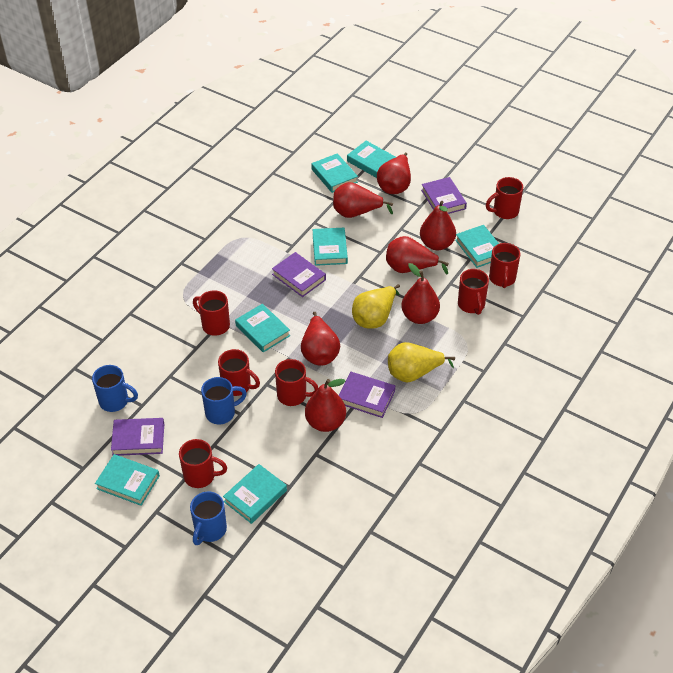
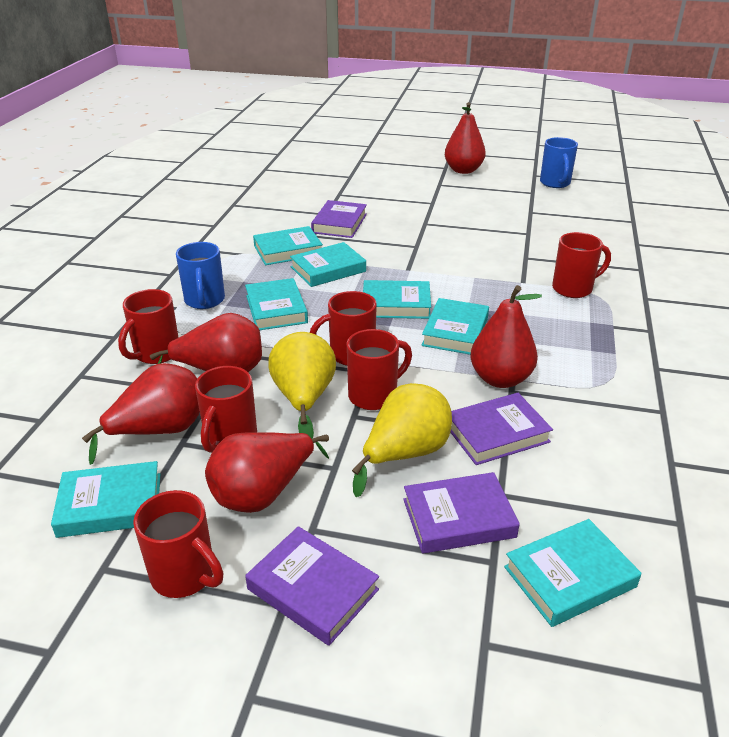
blue mug: 3 -> 2
red mug: 7 -> 6
red pear: 7 -> 5

